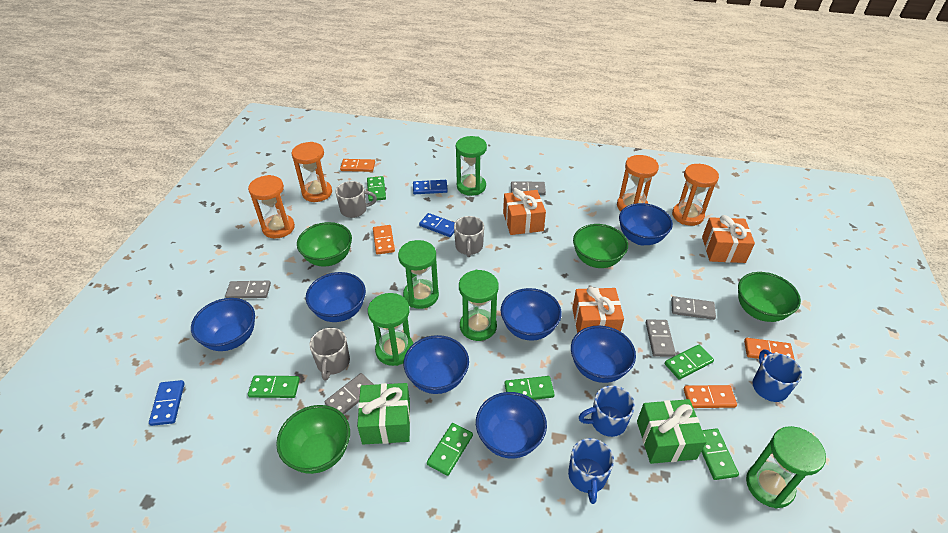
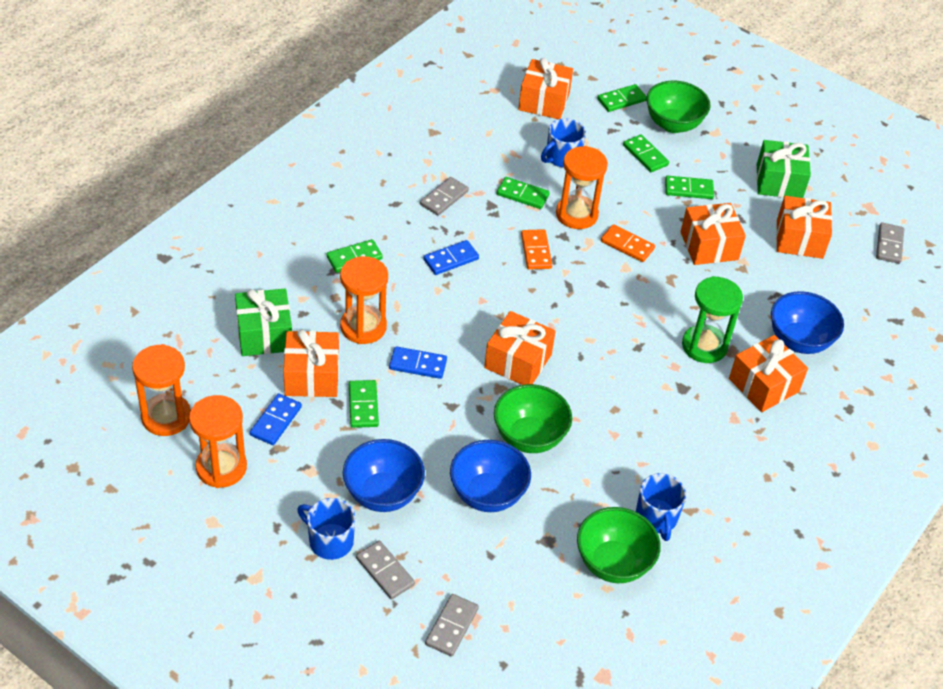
blue bowl: 7 -> 3
green bowl: 4 -> 3
green hourglass: 5 -> 1
grey domino: 5 -> 4
grey mug: 3 -> 0
orange domino: 4 -> 2
orange gift: 3 -> 6

